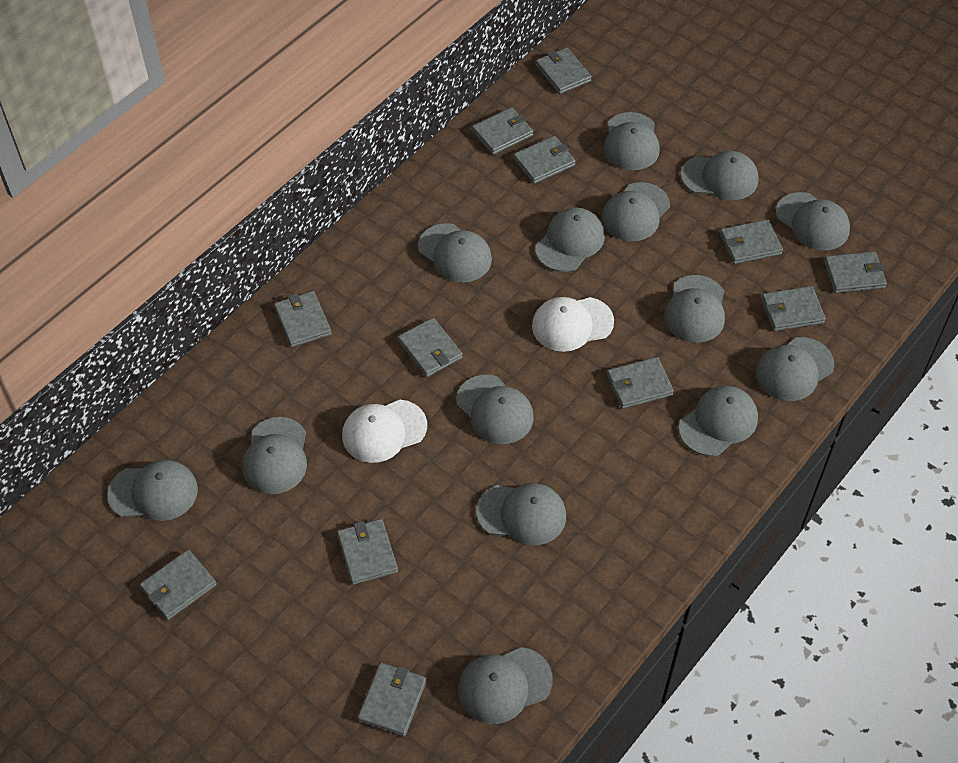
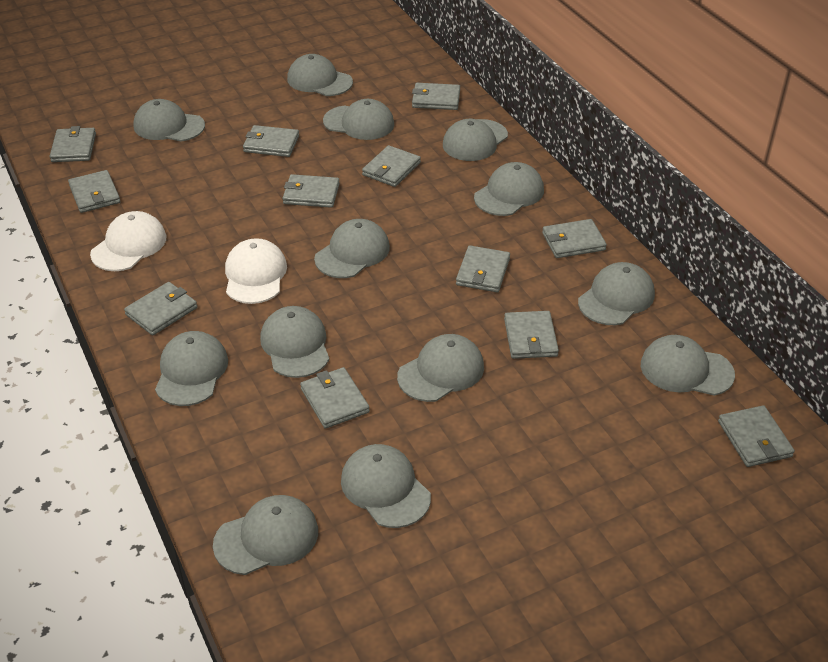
grey cap: 14 -> 13

